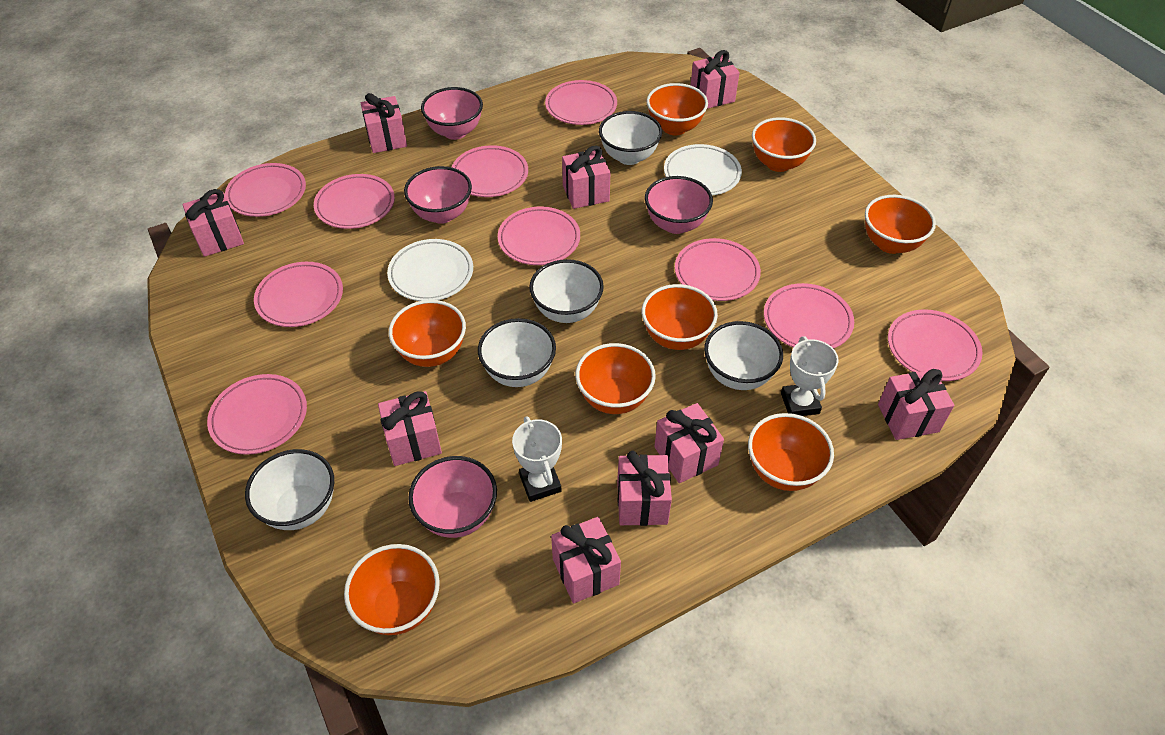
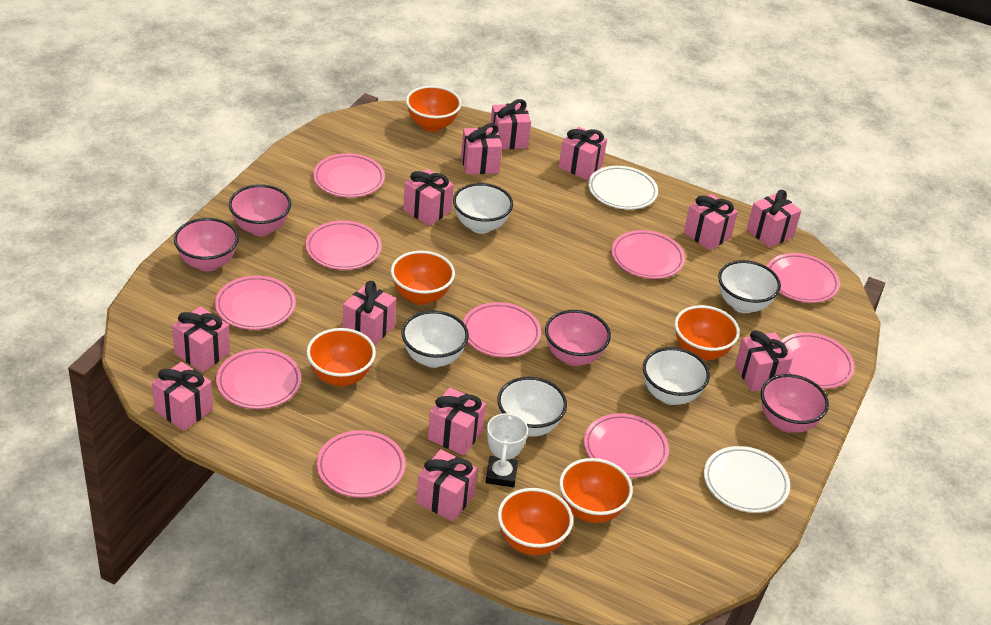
orange bowl: 8 -> 6
pink gift: 9 -> 12
white trophy: 2 -> 1

